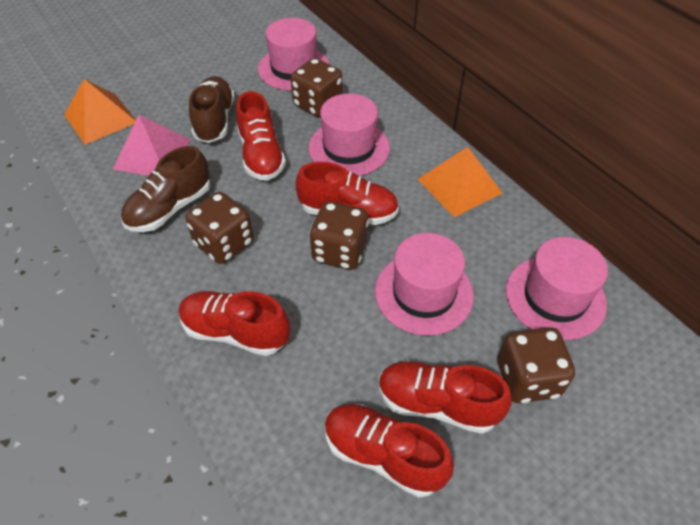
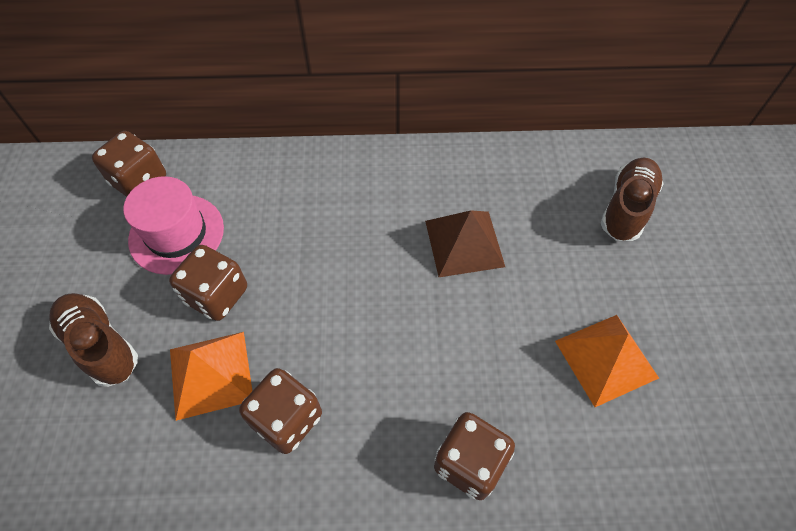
brown pyramid: 0 -> 1
pink hat: 4 -> 1
pink pyramid: 1 -> 0
red shoe: 5 -> 0

